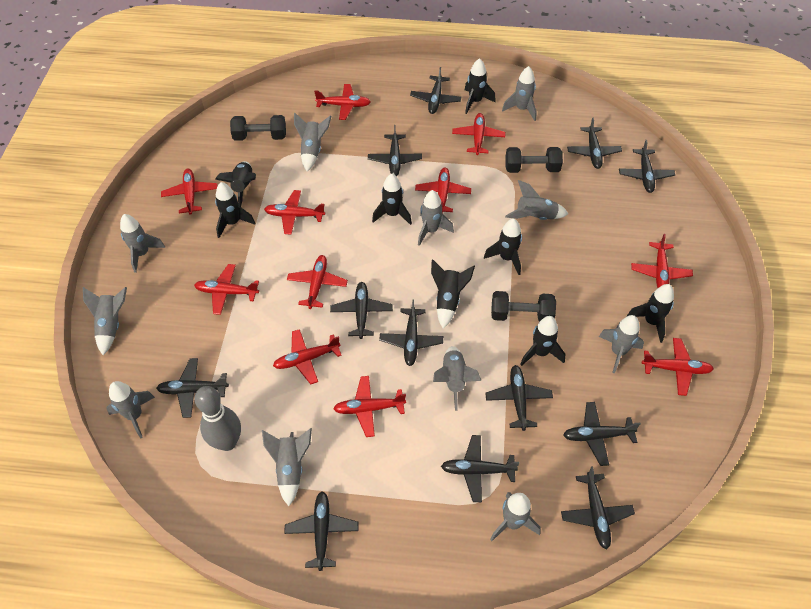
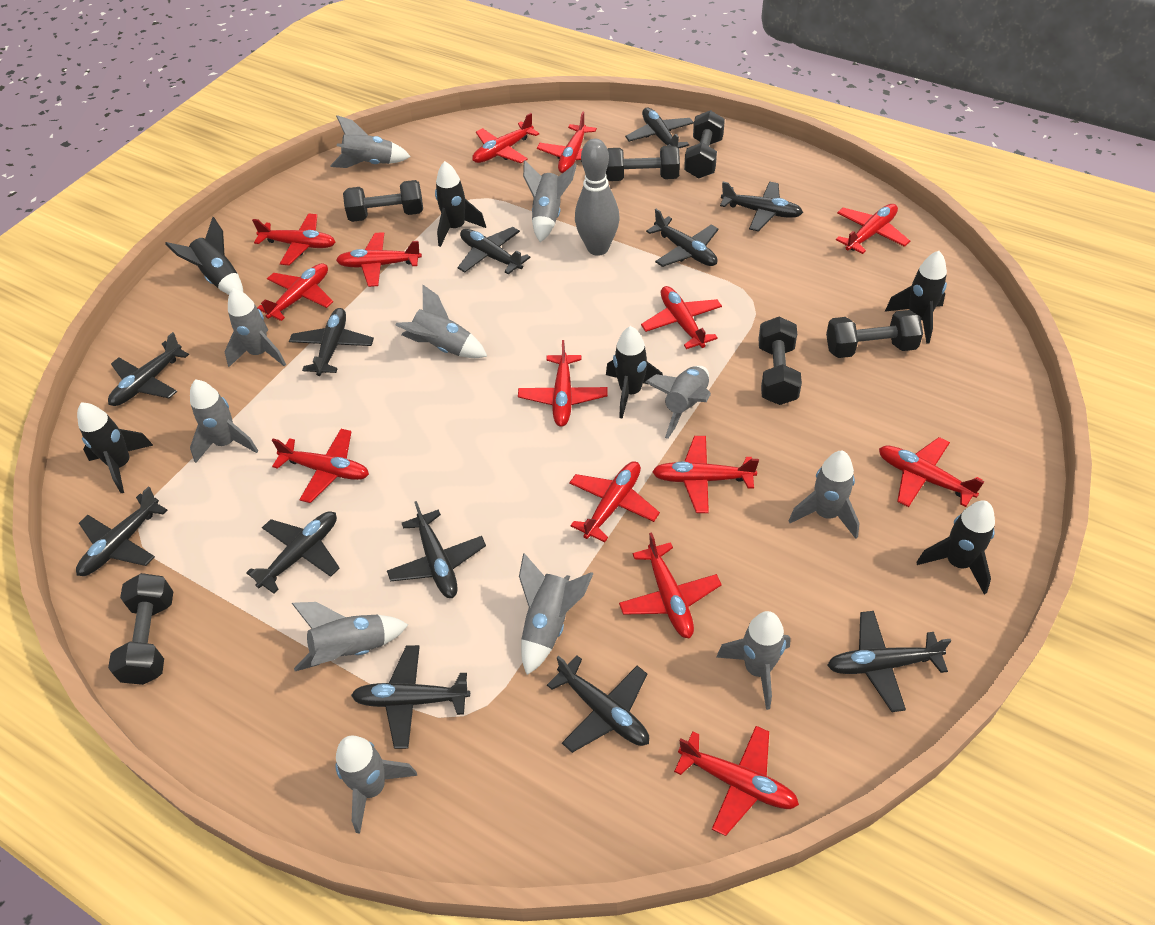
black dumbbell: 3 -> 6
black rocket: 8 -> 6
red plane: 11 -> 14

